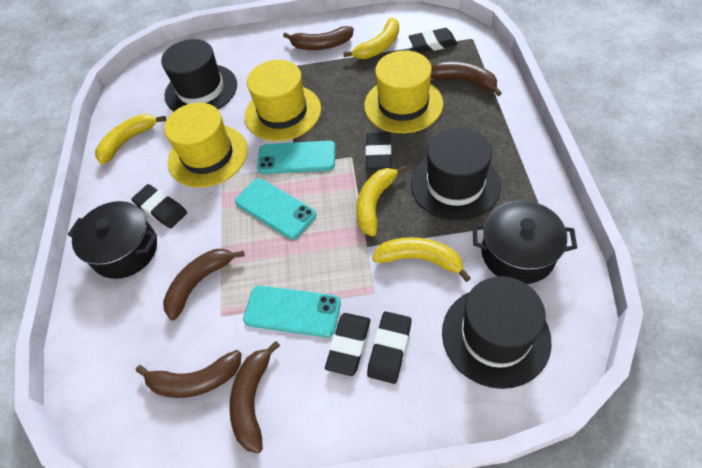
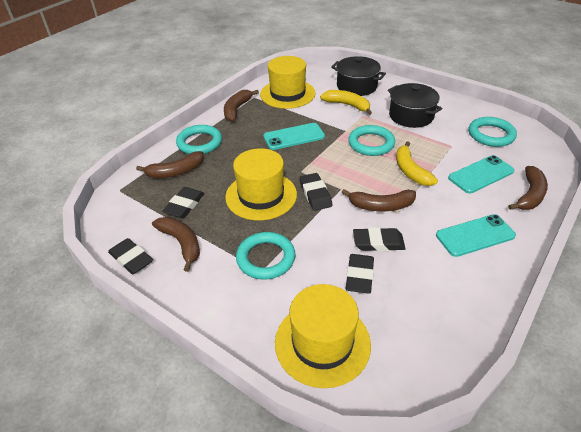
black hat: 3 -> 0
turquoise ring: 0 -> 4
yellow banana: 4 -> 2

